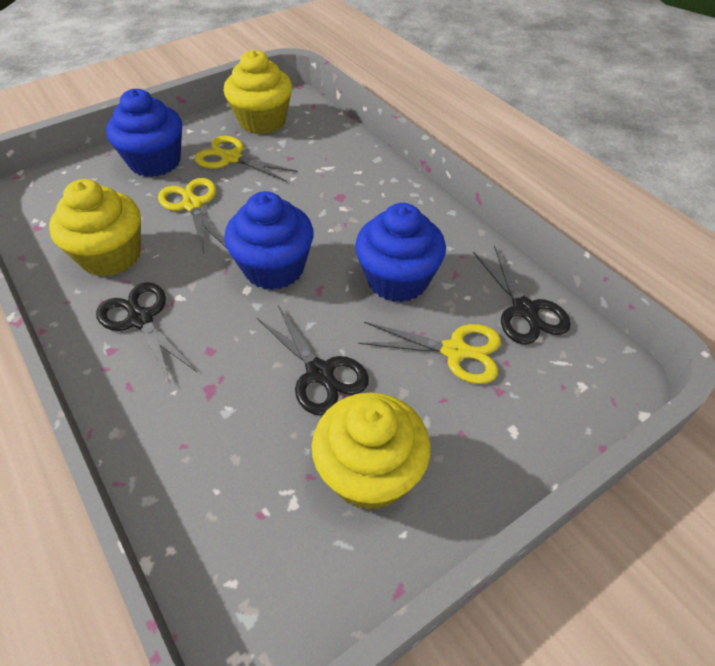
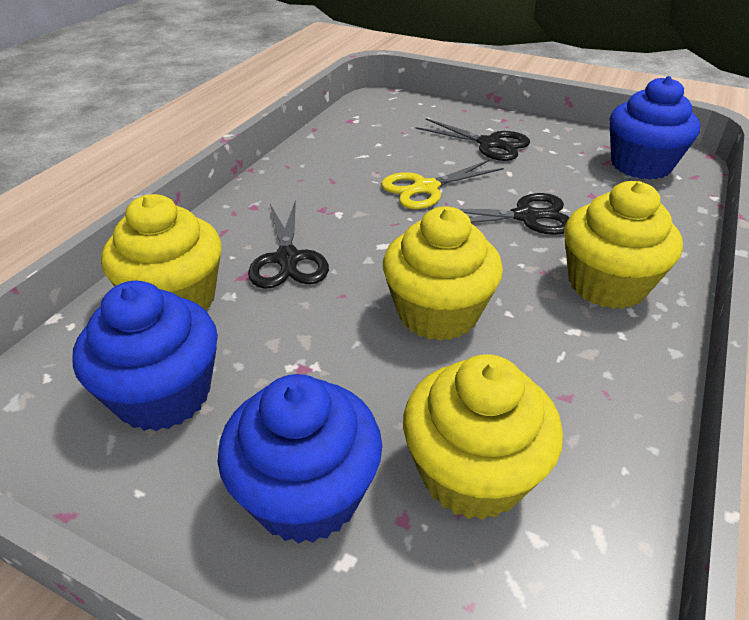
yellow cupcake: 3 -> 4
yellow scissors: 3 -> 1

